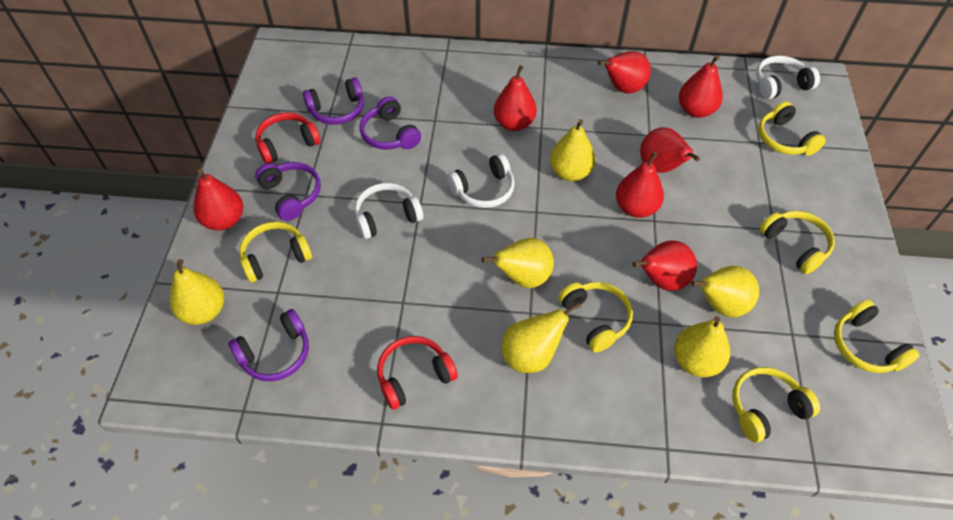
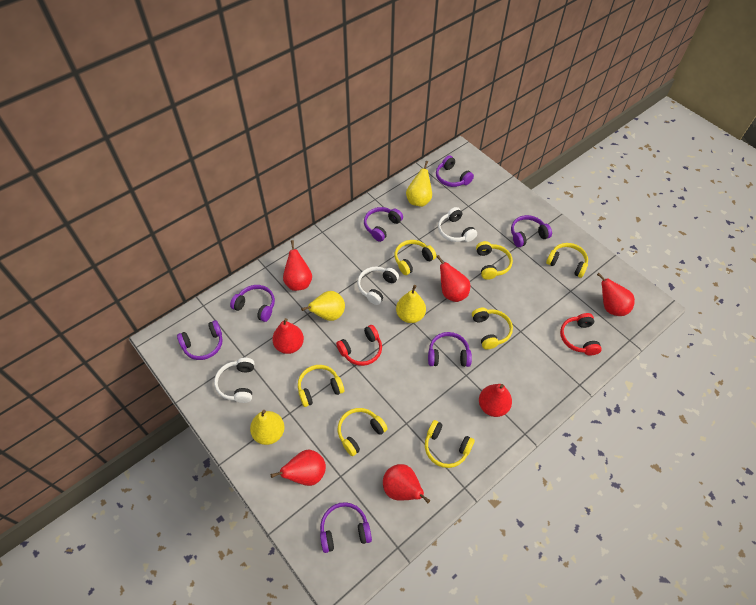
purple headphones: 4 -> 7
yellow headphones: 6 -> 7
yellow pear: 6 -> 4

